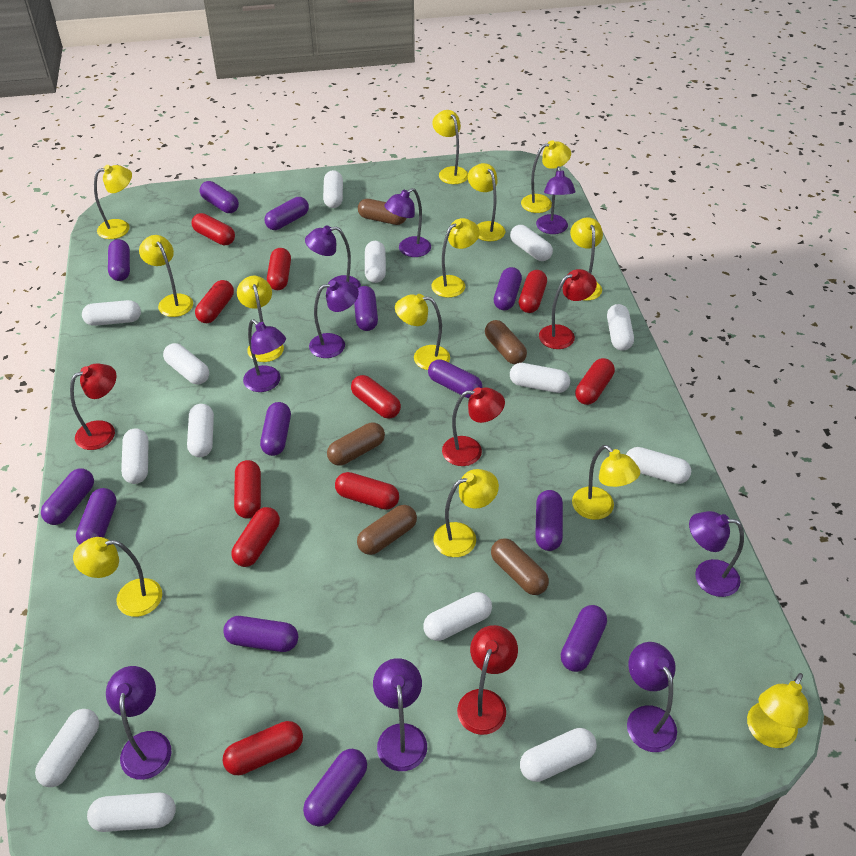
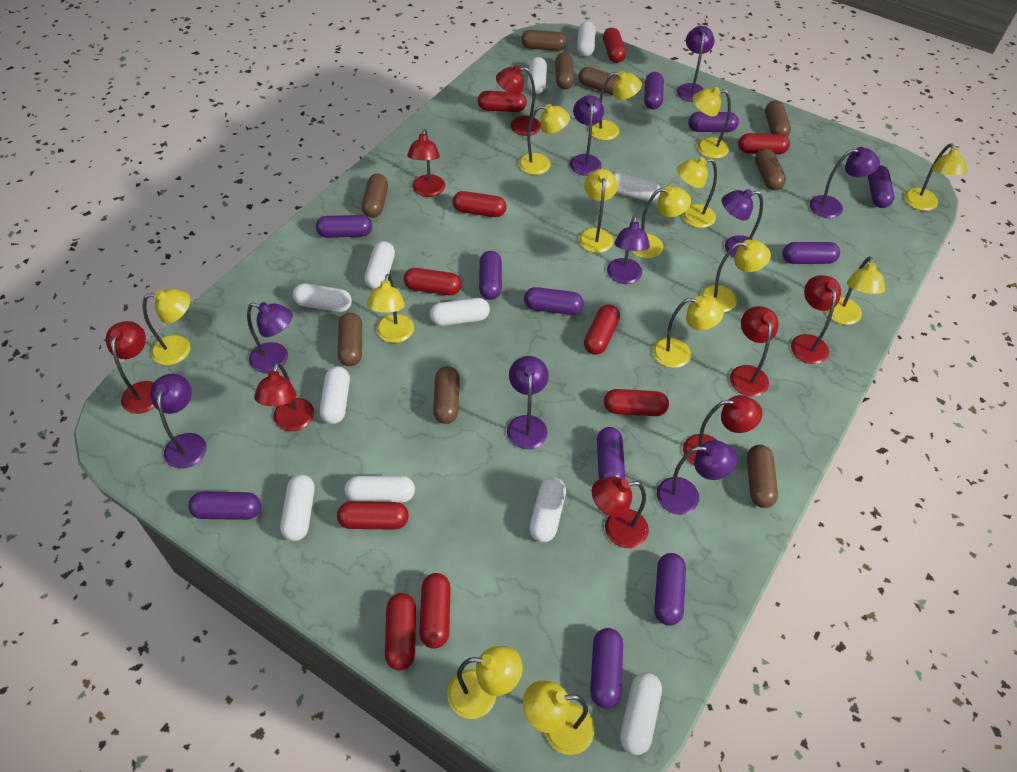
brown capsule: 5 -> 9
purple capsule: 13 -> 11
red lamp: 4 -> 8
white capsule: 14 -> 11
yellow lamp: 13 -> 14

